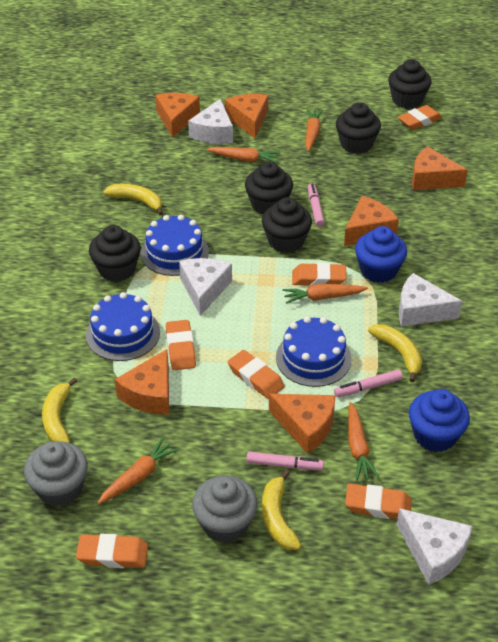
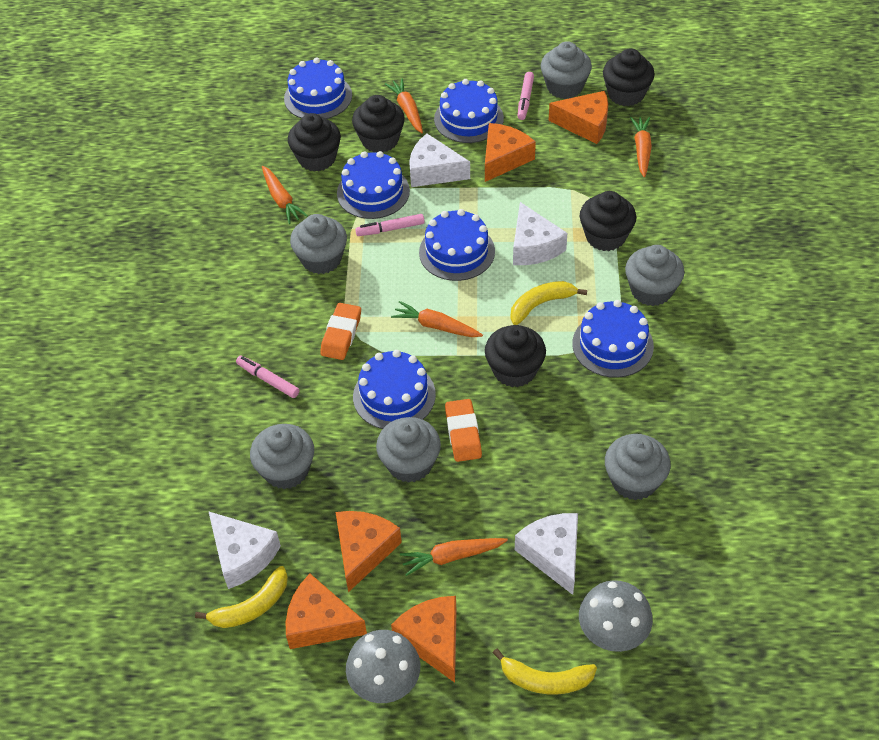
blue cake: 3 -> 6
blue cupcake: 2 -> 0
grey cupcake: 2 -> 6
grey mushroom: 0 -> 2
orange cheese: 6 -> 5
orange eraser: 6 -> 2
yellow banana: 4 -> 3

